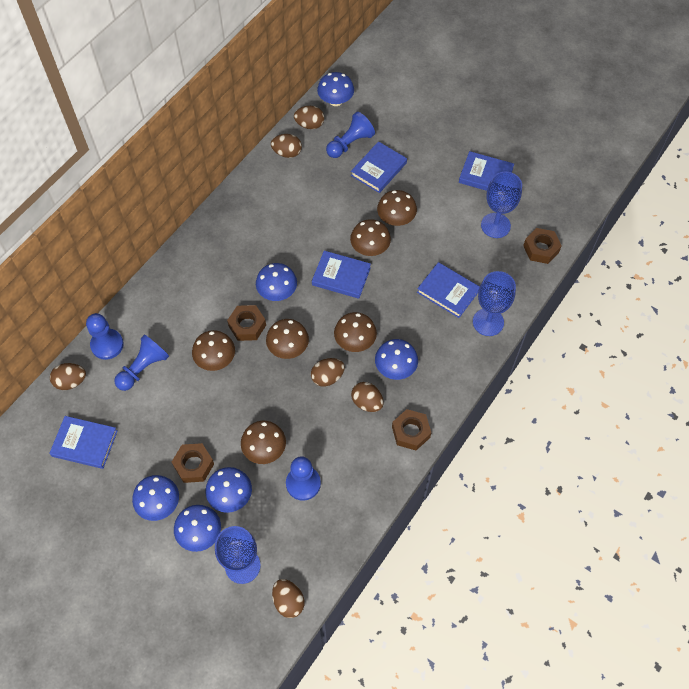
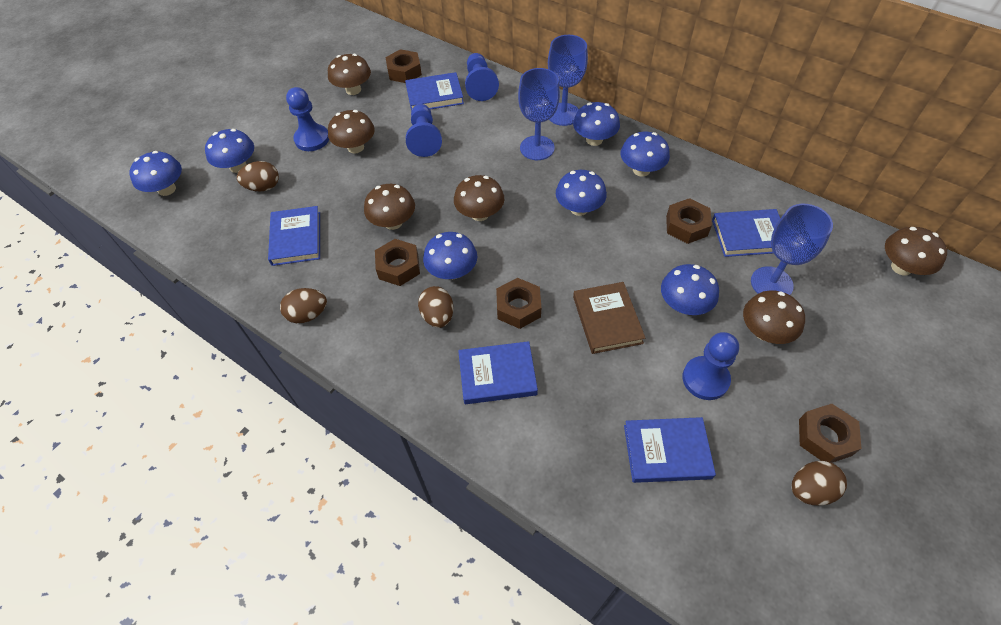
blue mushroom: 6 -> 7
brown book: 0 -> 1
brown egg: 6 -> 4
brown nut: 4 -> 5

